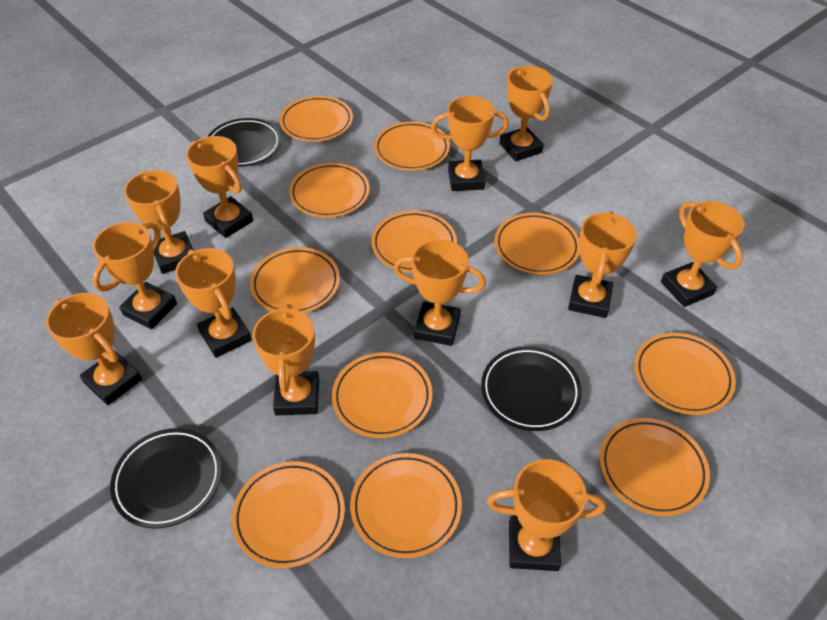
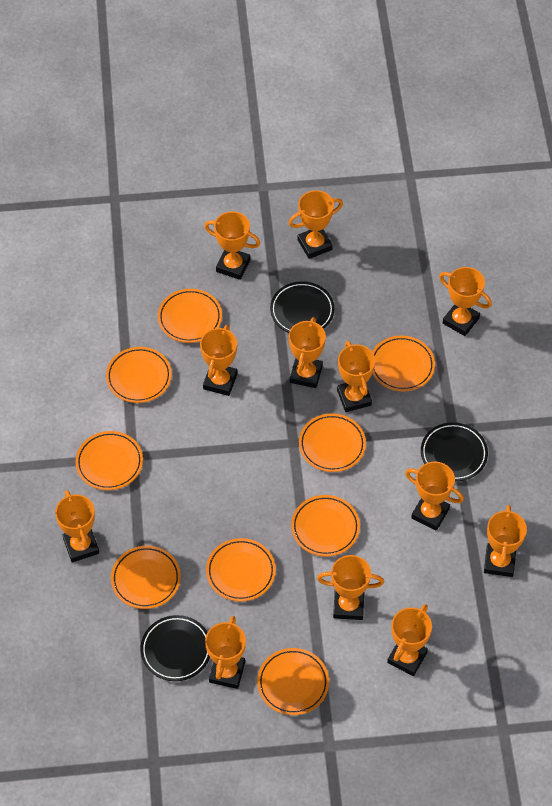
orange plate: 11 -> 9

